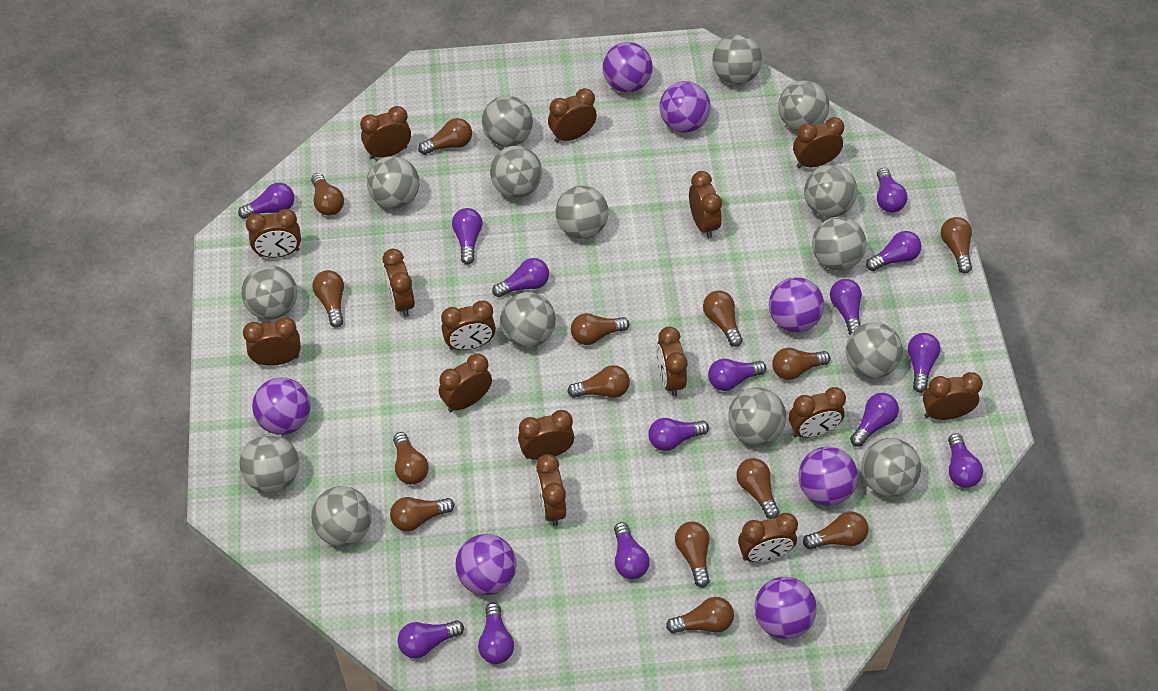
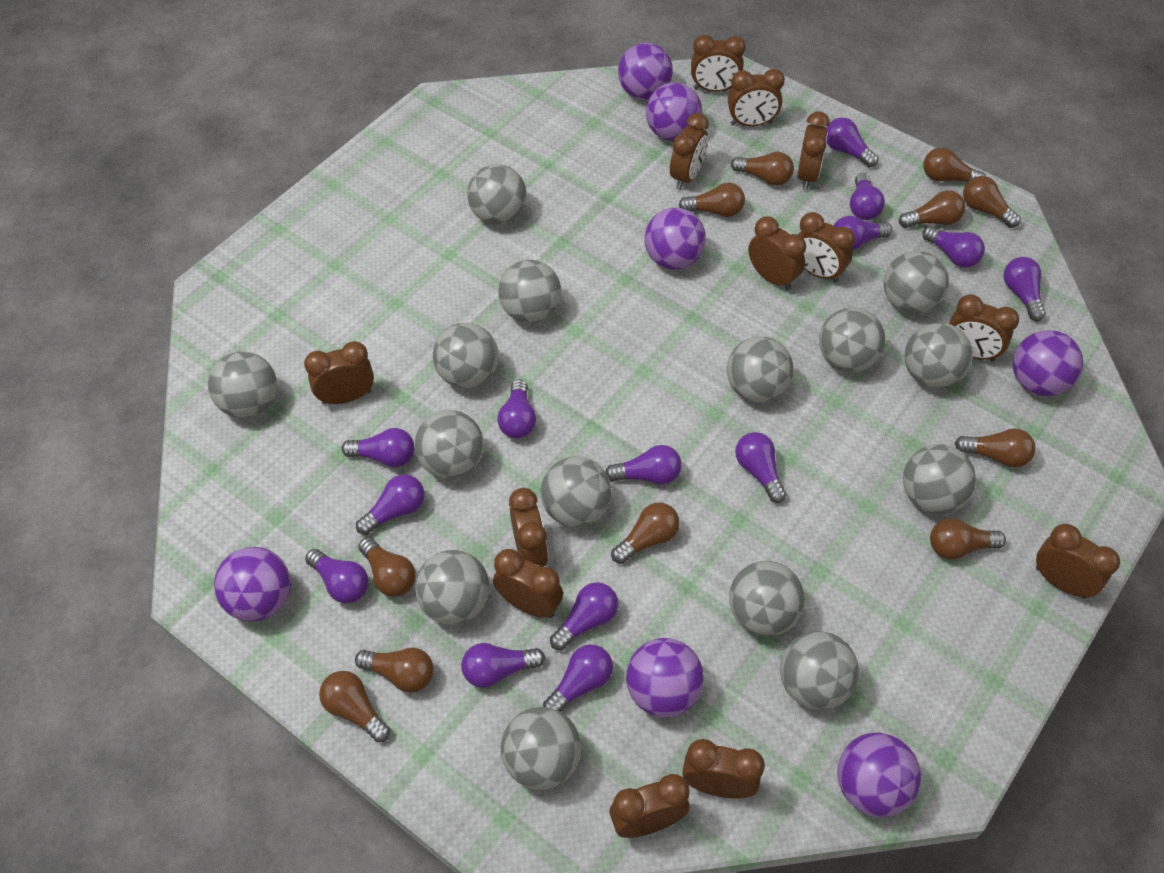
brown clock: 15 -> 13
brown light bulb: 14 -> 11

